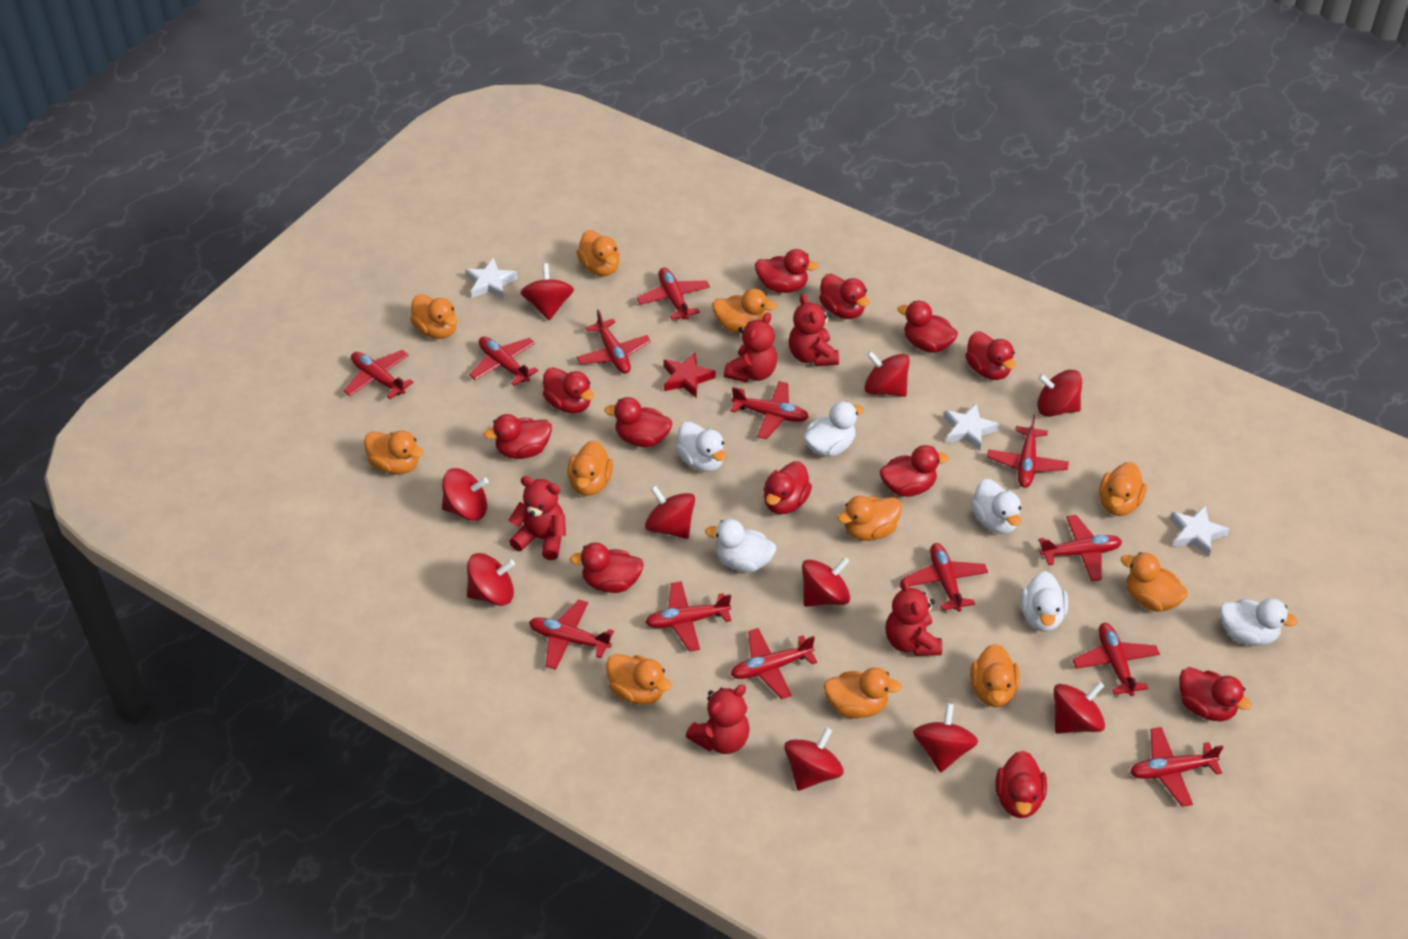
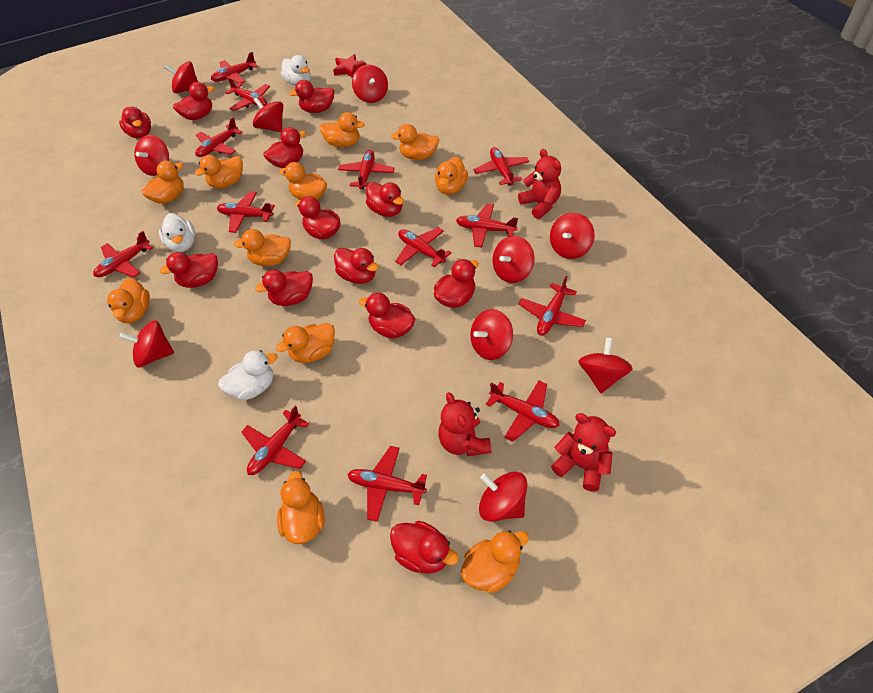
red teddy bear: 5 -> 3
white duck: 6 -> 3
white star: 3 -> 0

